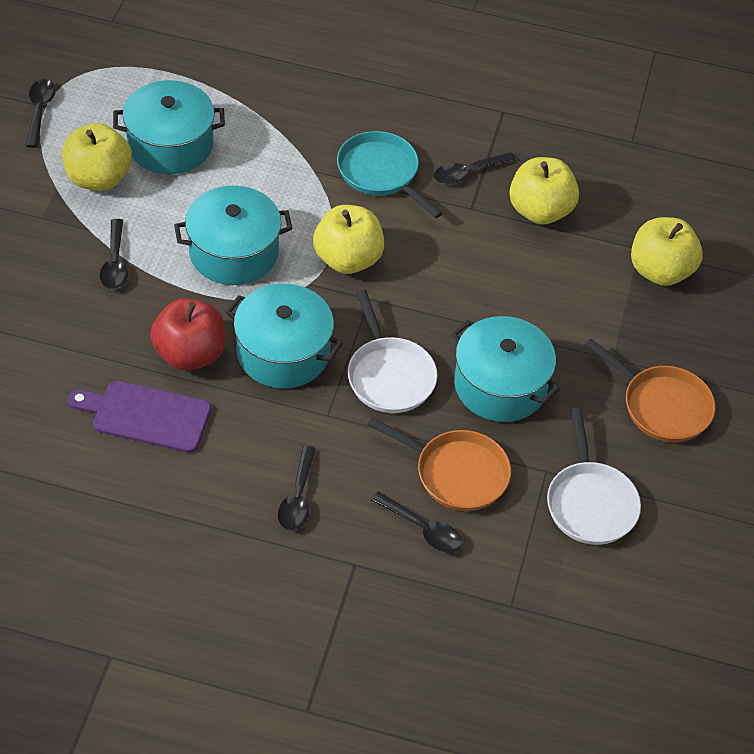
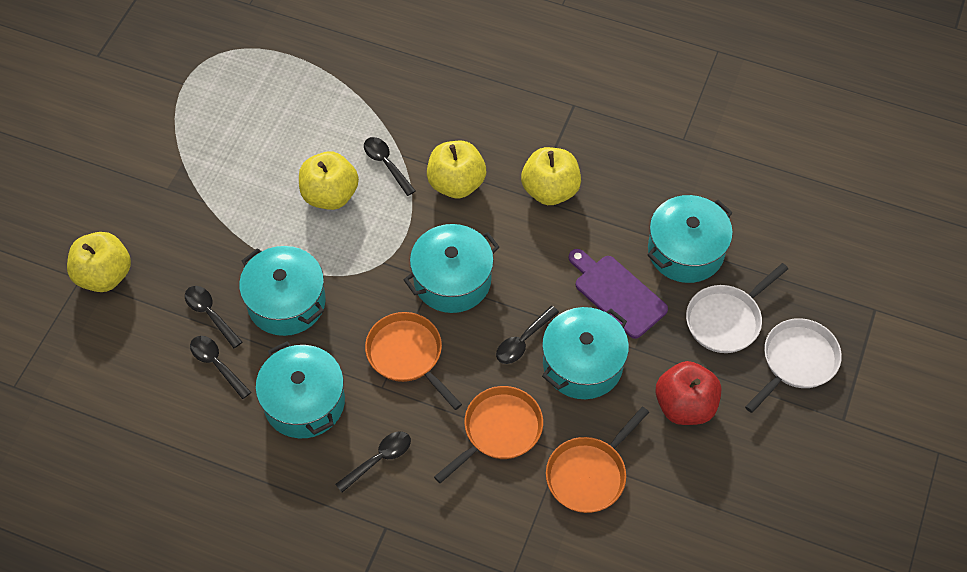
orange pan: 2 -> 3
turquoise pan: 1 -> 0
turquoise pot: 4 -> 5

